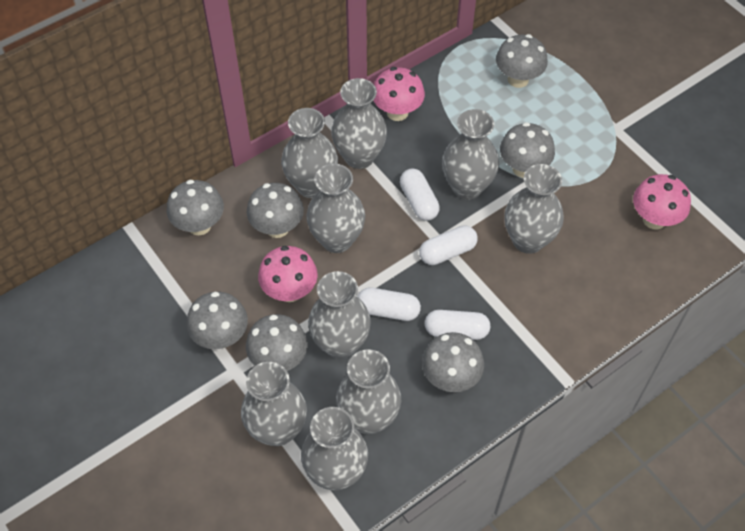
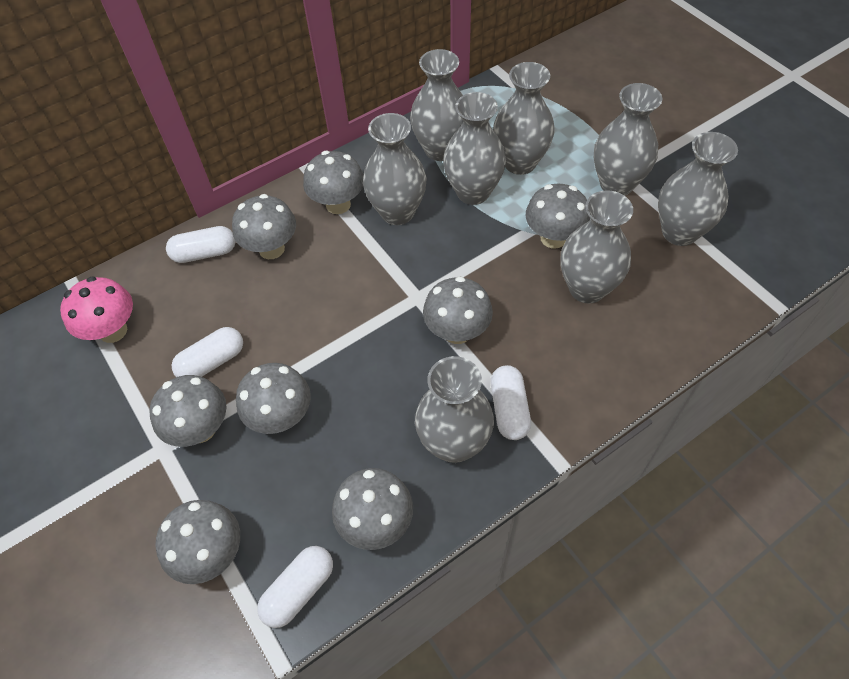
grey mushroom: 7 -> 8
grey vase: 9 -> 8
pink mushroom: 3 -> 1

